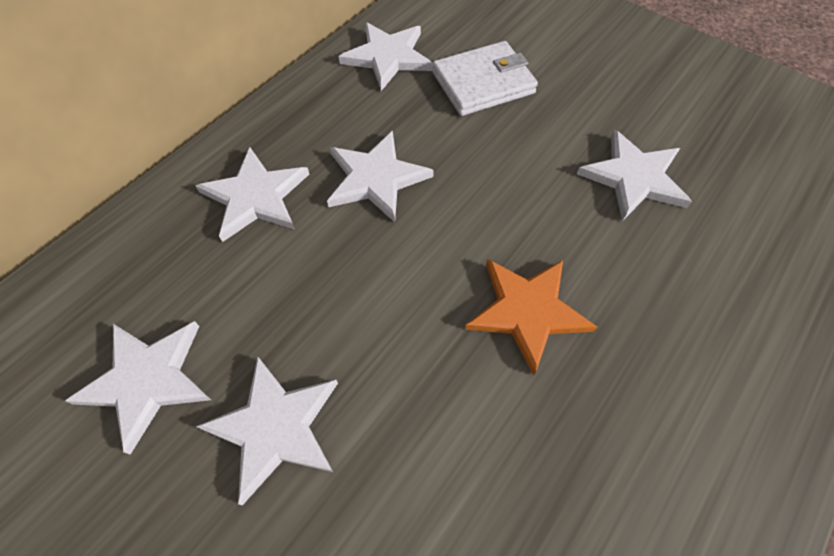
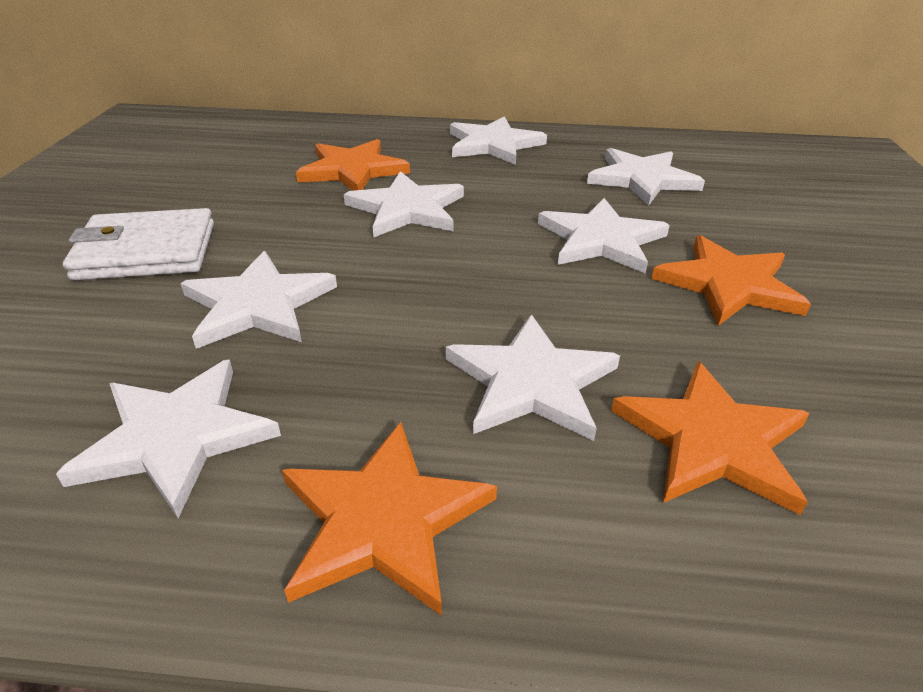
orange star: 1 -> 4
white star: 6 -> 7

